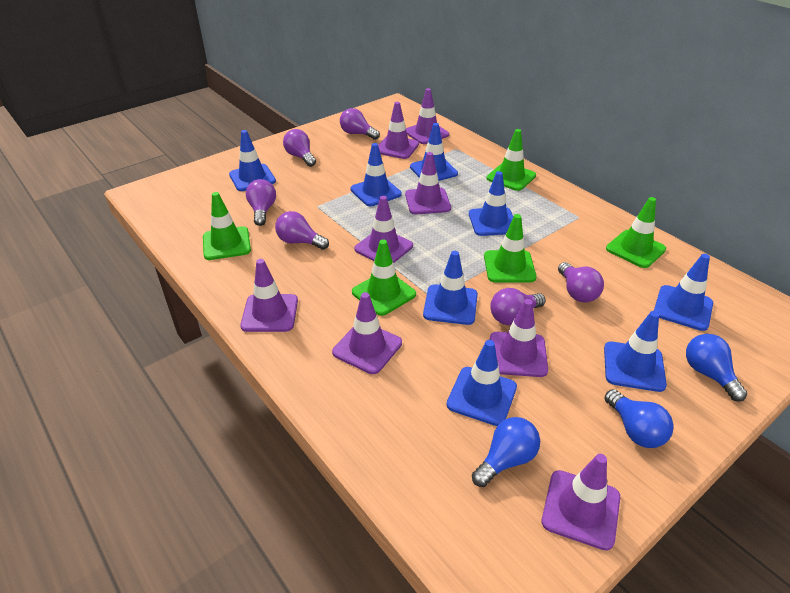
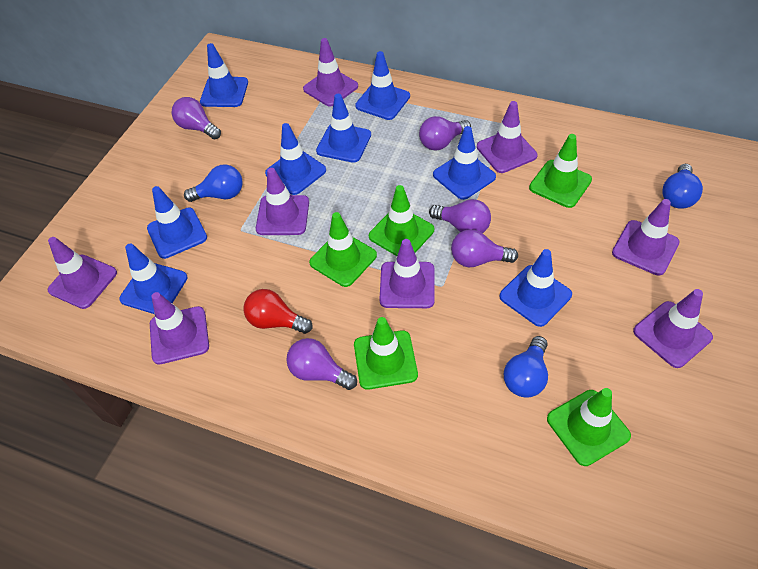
purple light bulb: 6 -> 5
red light bulb: 0 -> 1

